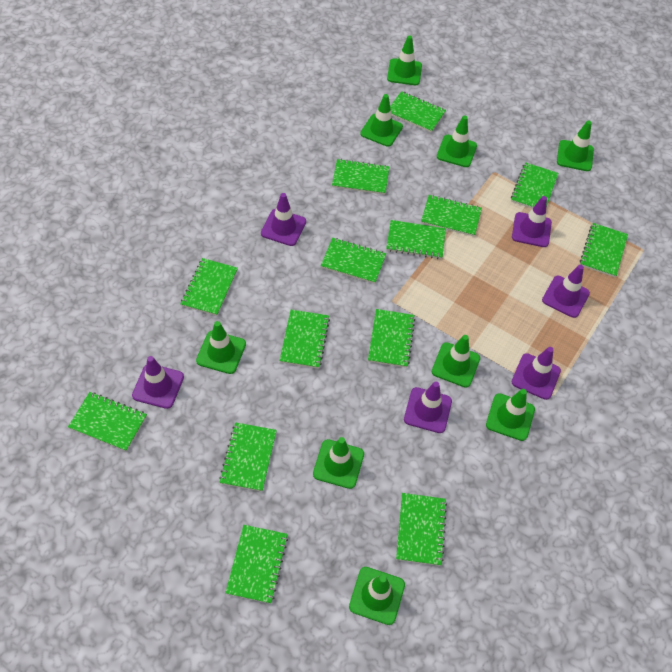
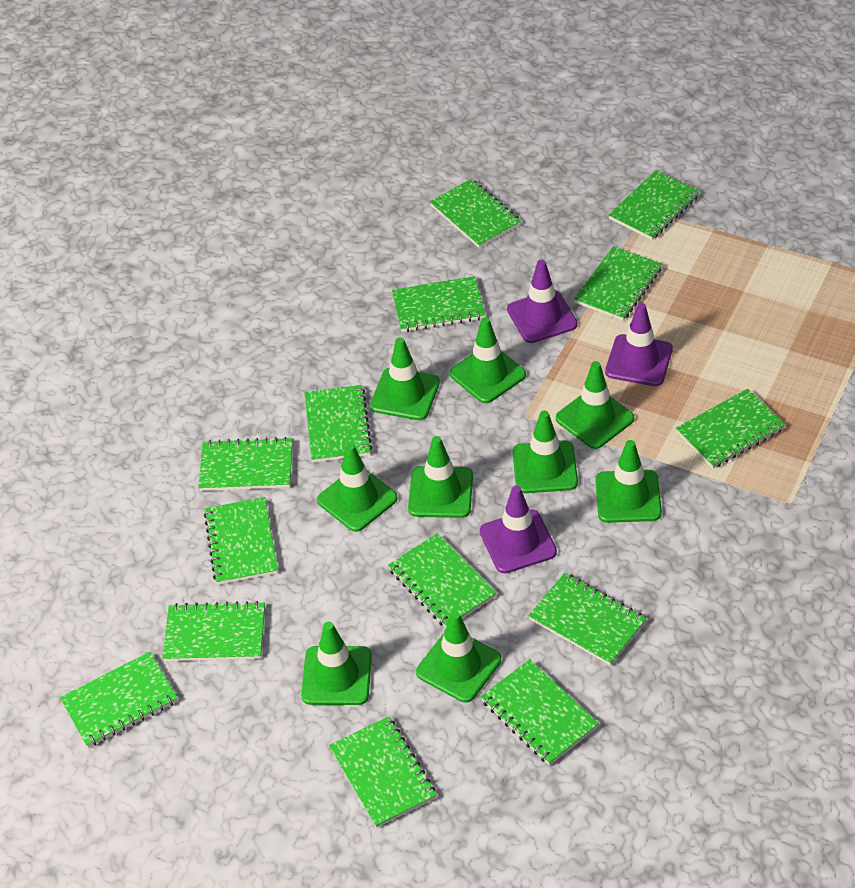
purple traffic cone: 6 -> 3

